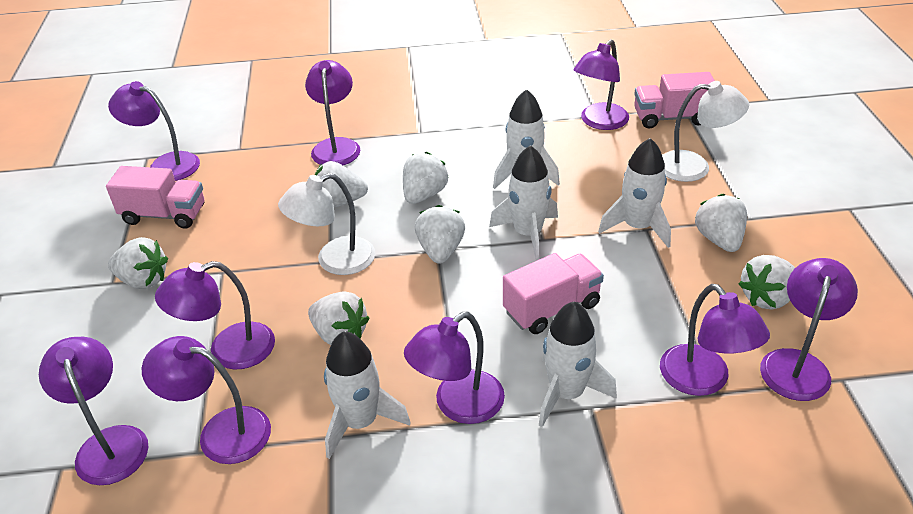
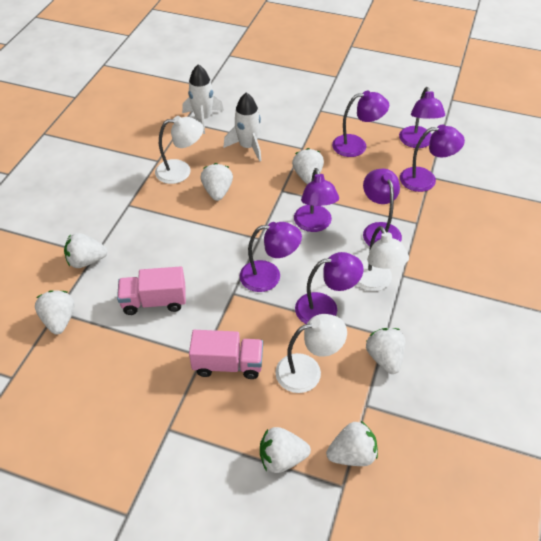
pink truck: 3 -> 2
purple lamp: 9 -> 7
white lamp: 2 -> 3
white rocket: 5 -> 2

